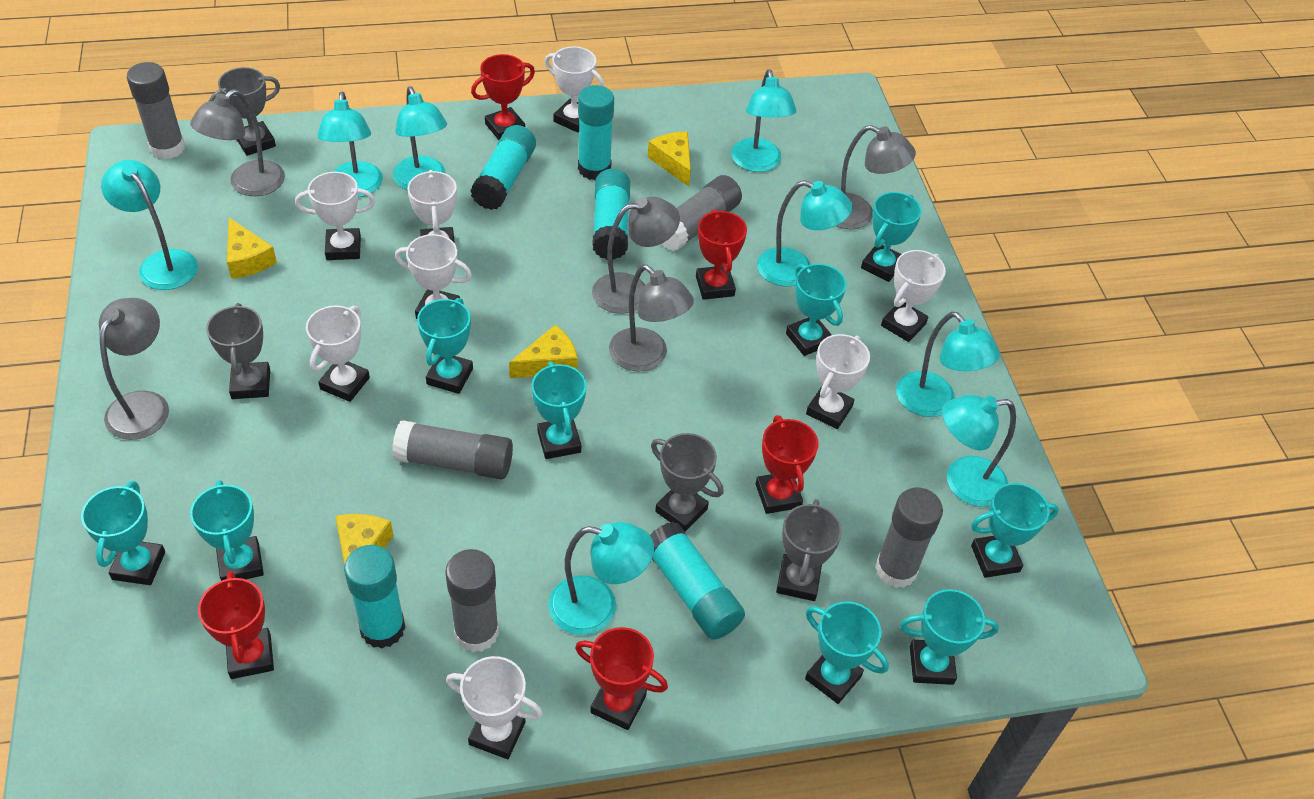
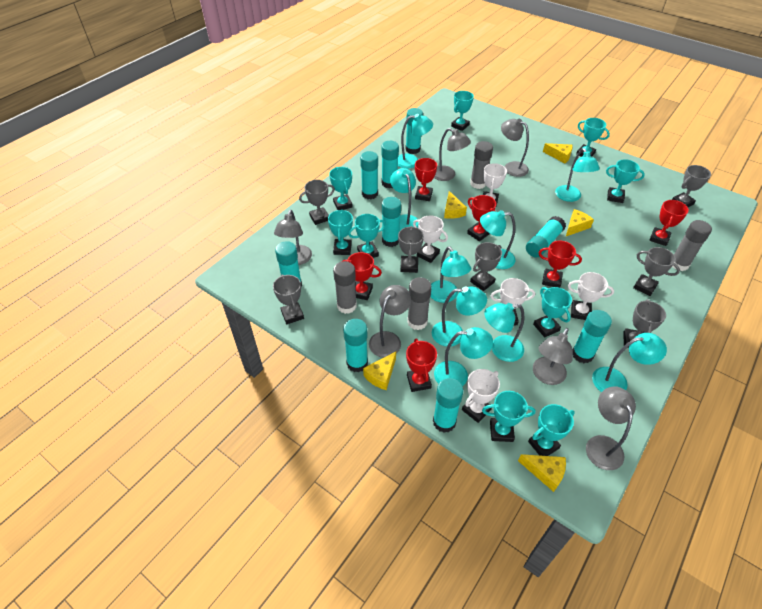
grey glue stick: 5 -> 4
grey lamp: 5 -> 6
grey trophy: 4 -> 7
red trophy: 5 -> 6
turquoise glue stick: 5 -> 9
turquoise lamp: 8 -> 9
white trophy: 8 -> 5
yellow cheese: 4 -> 5

